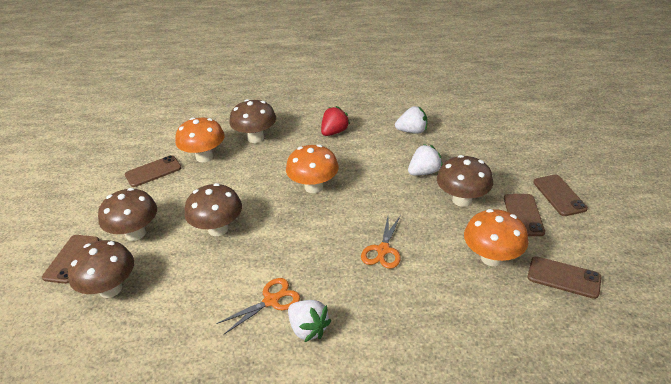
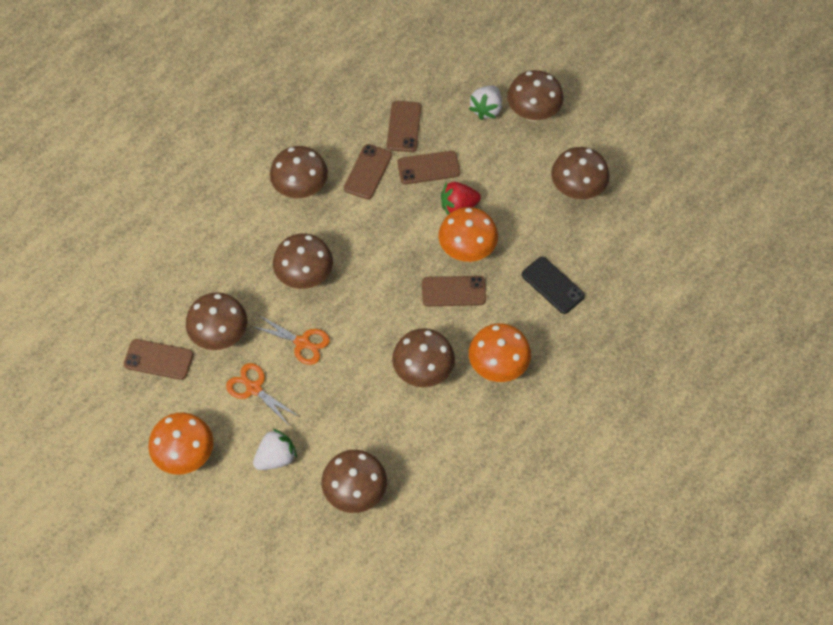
black phone: 0 -> 1
brown mushroom: 5 -> 7
white strawberry: 3 -> 2

